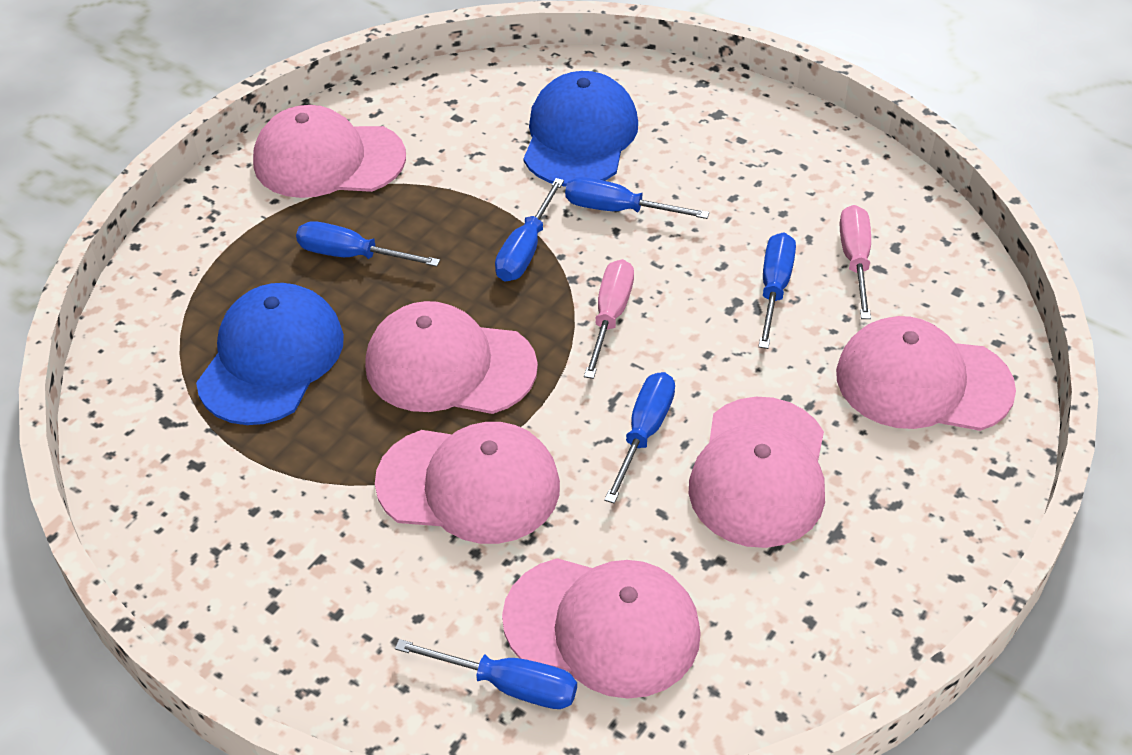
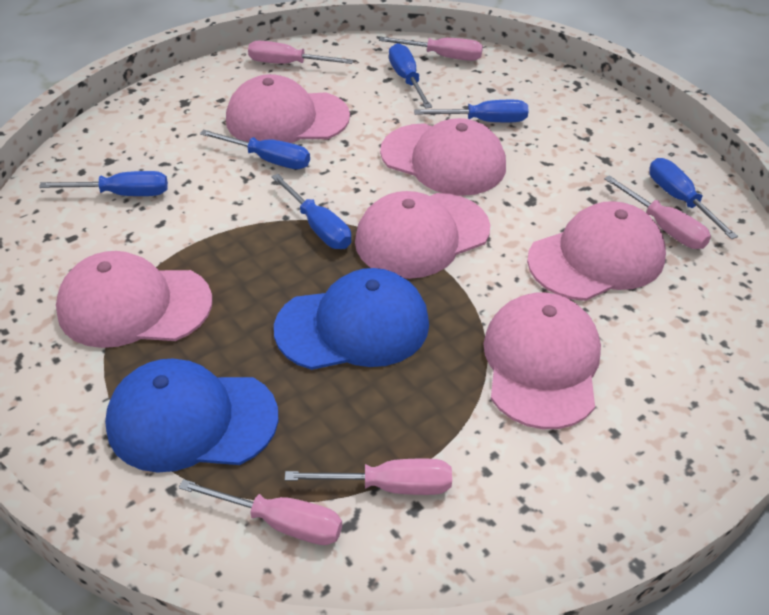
pink screwdriver: 2 -> 5

